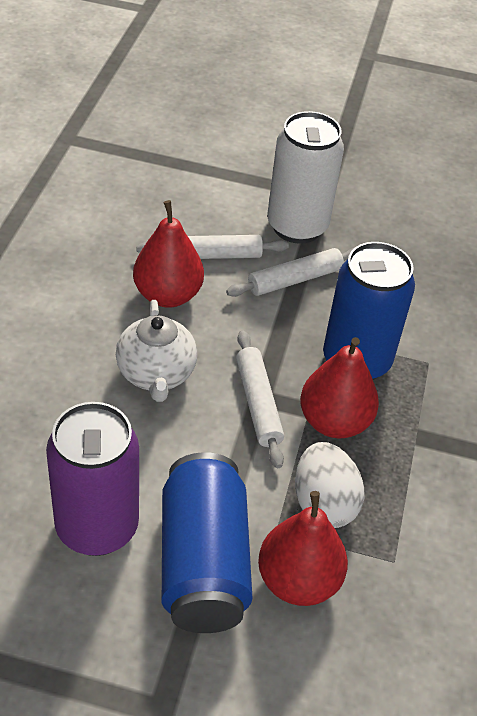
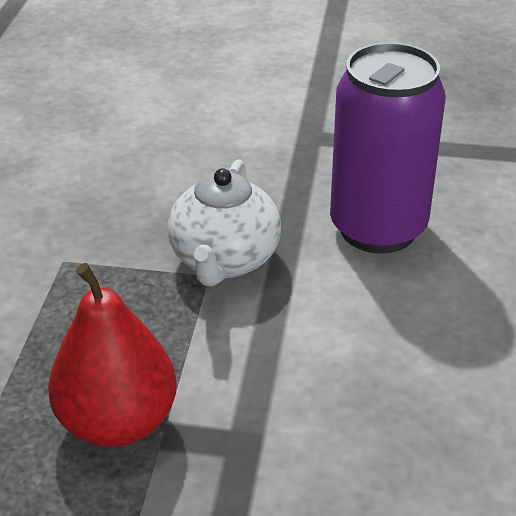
blue can: 2 -> 0
red pear: 3 -> 1
white can: 1 -> 0
white egg: 1 -> 0
white rolling pin: 3 -> 0

